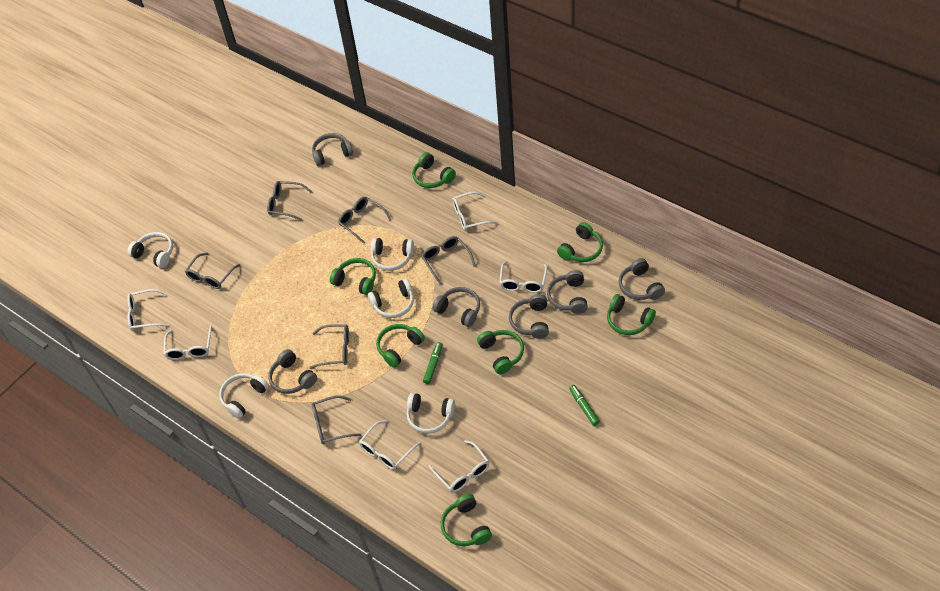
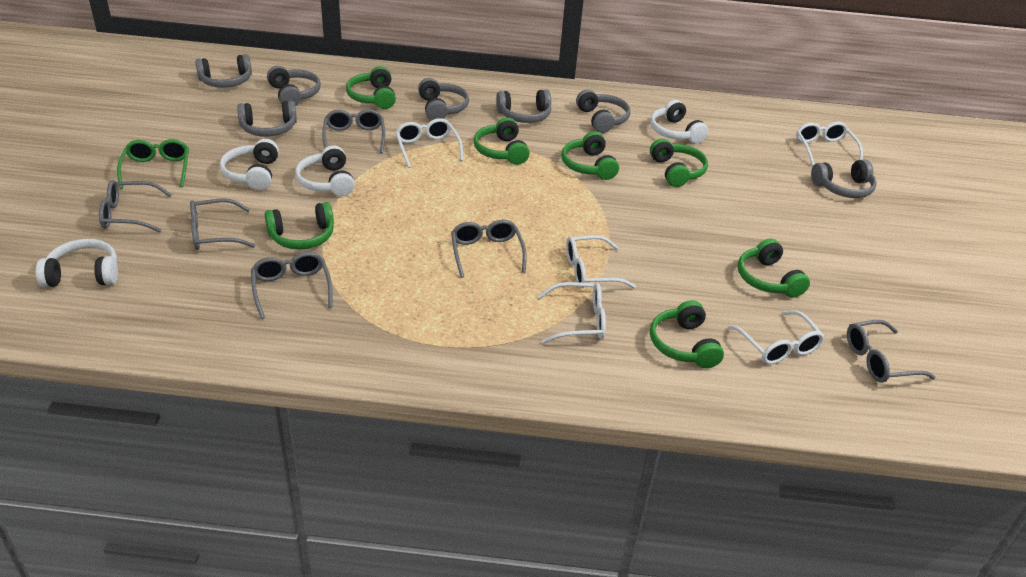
green glasses: 0 -> 1
green marker: 2 -> 0
grey headphones: 6 -> 7
white glasses: 6 -> 5
white headphones: 5 -> 4

